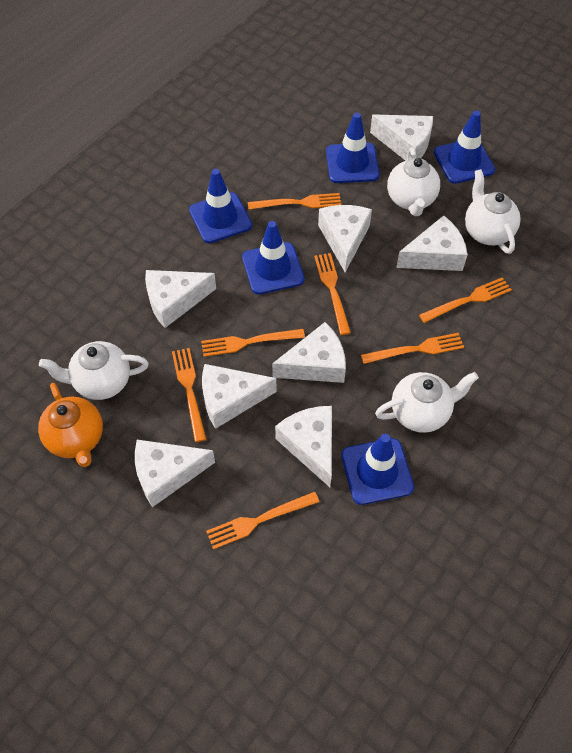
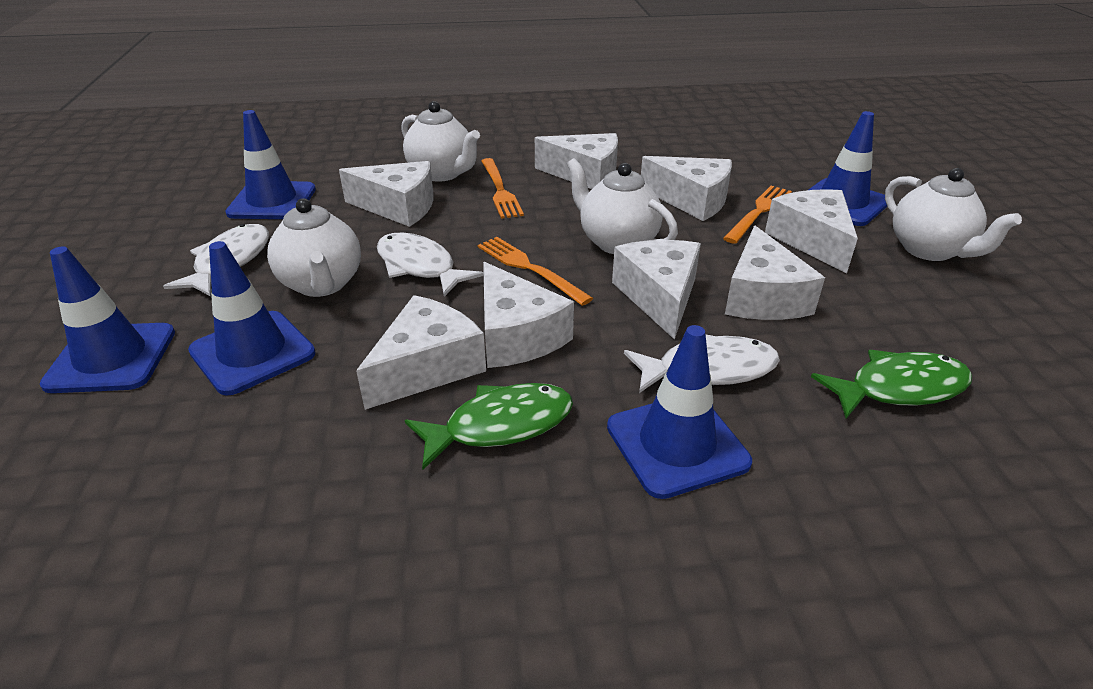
green fish: 0 -> 2
orange fork: 7 -> 3
orange teapot: 1 -> 0
white fish: 0 -> 3

